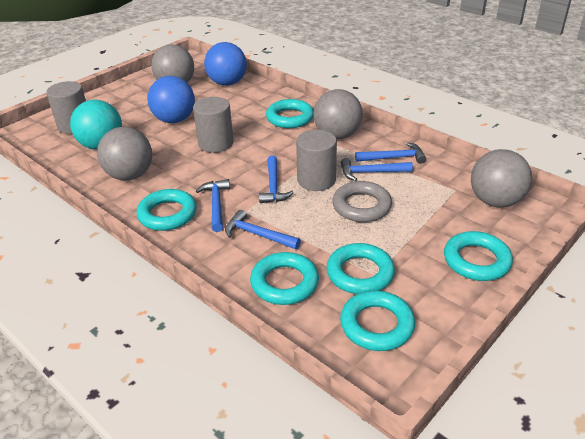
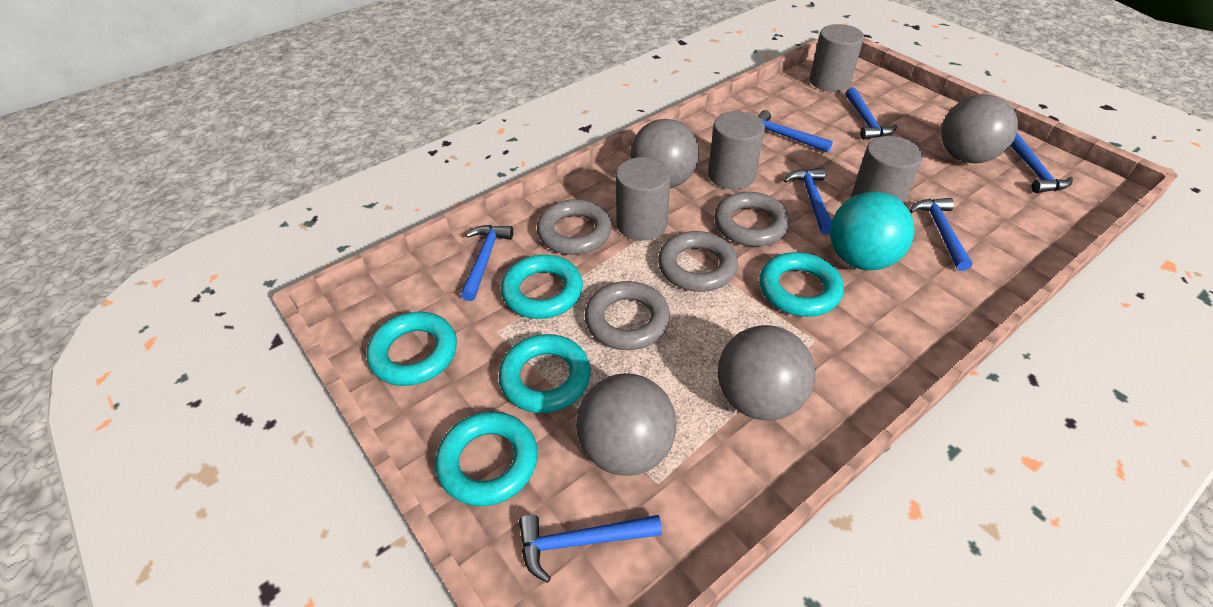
blue ball: 2 -> 0
blue hammer: 5 -> 7
grey cylinder: 3 -> 4
grey ring: 1 -> 4
turquoise ring: 6 -> 5

